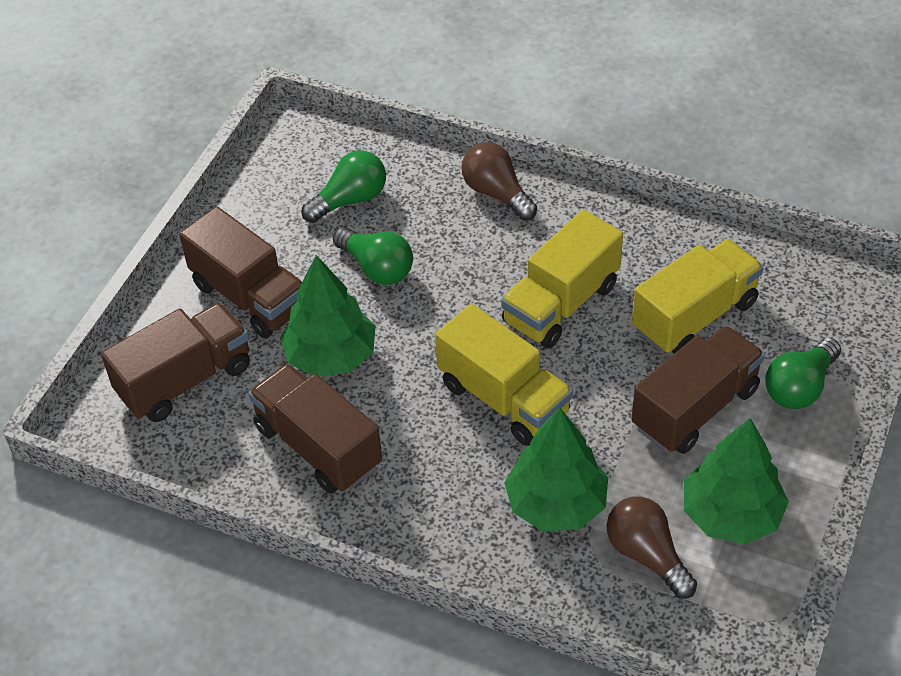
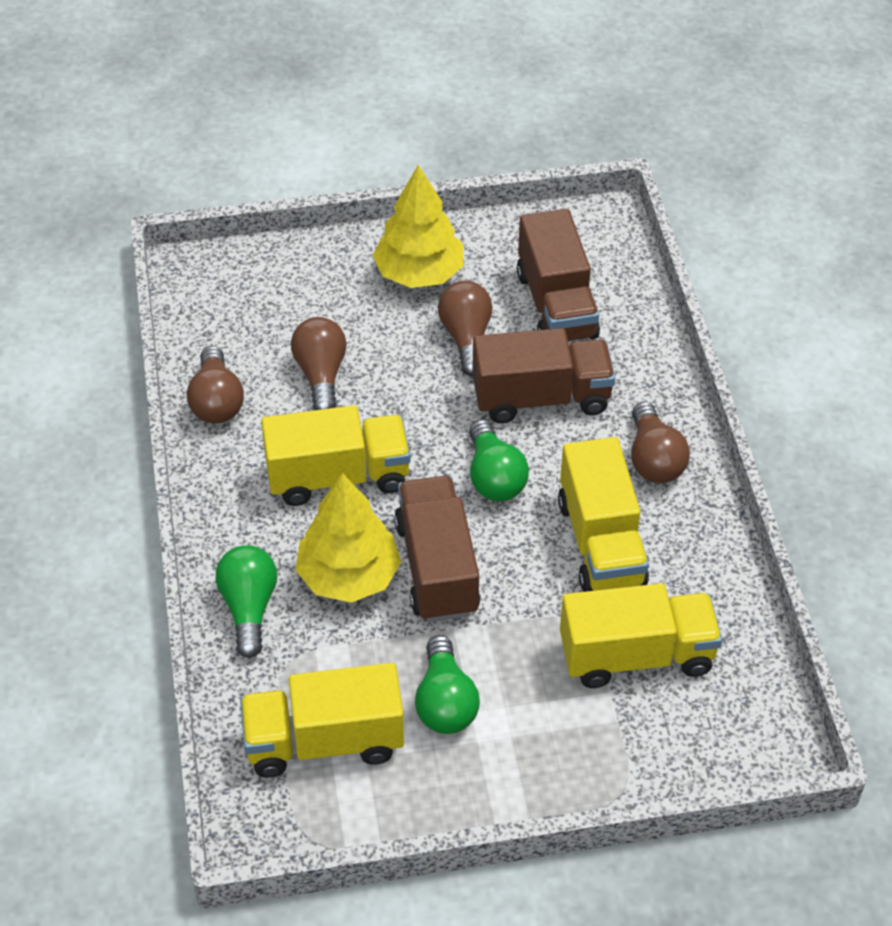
brown light bulb: 2 -> 4
brown truck: 4 -> 3
green tree: 3 -> 0
yellow tree: 0 -> 2
yellow truck: 3 -> 4

